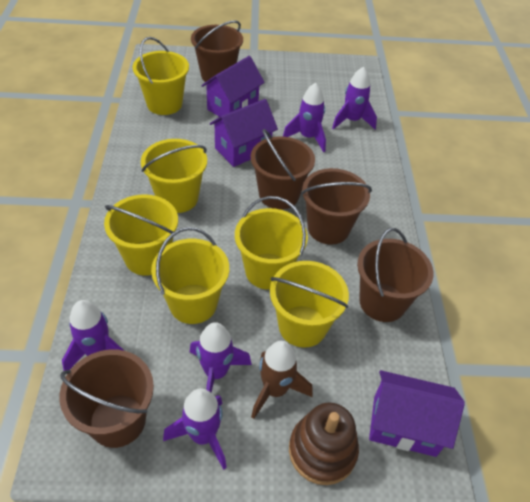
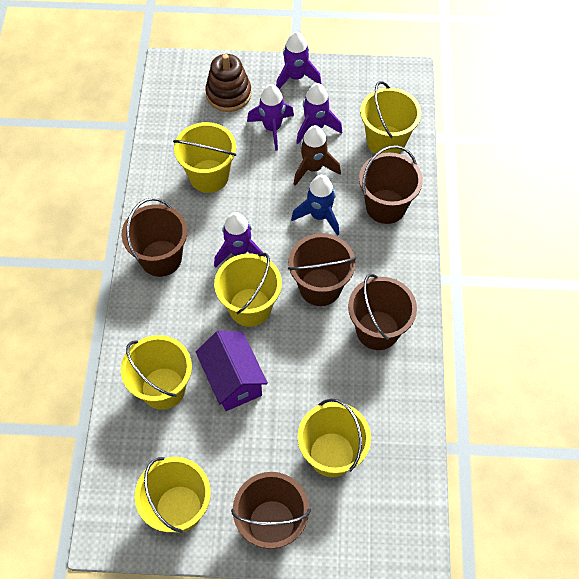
blue rocket: 0 -> 1
purple house: 3 -> 1
purple rocket: 5 -> 4

